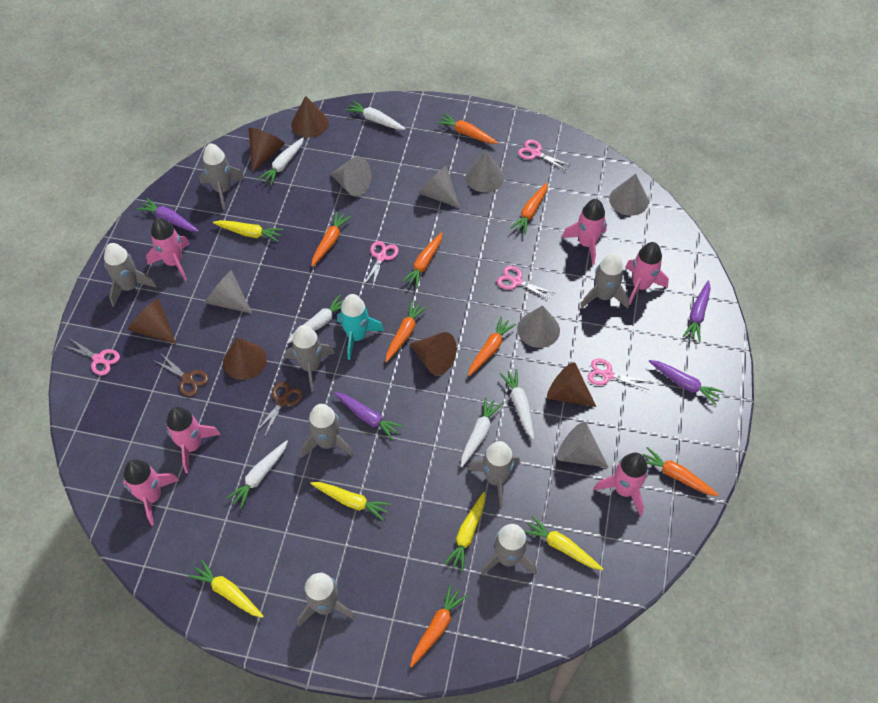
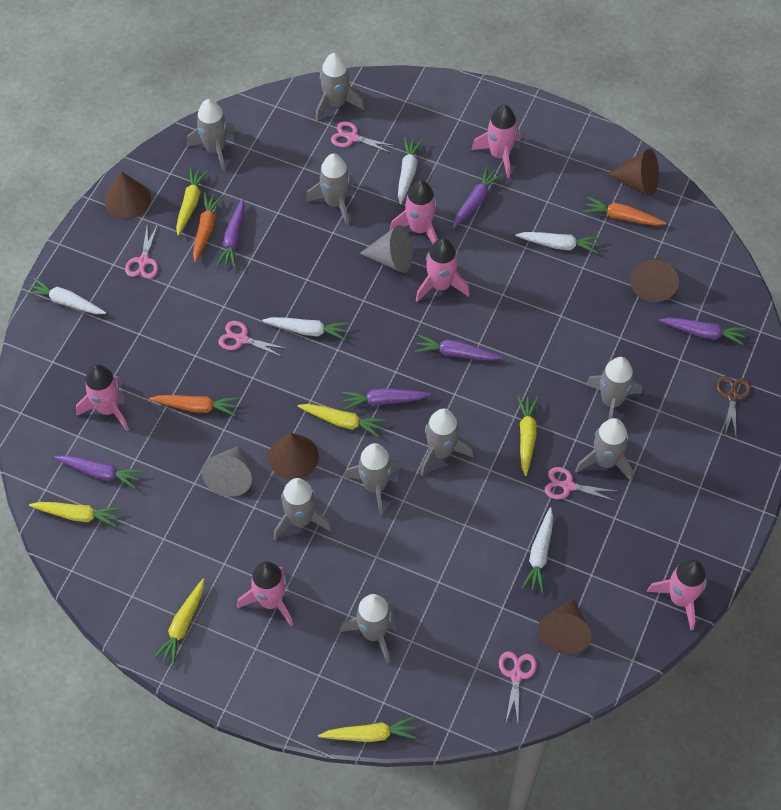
brown cone: 6 -> 5
brown scissors: 2 -> 1
grey cone: 7 -> 2
grey rocket: 8 -> 9
orange carrot: 8 -> 3
purple carrot: 4 -> 6
turquoise rocket: 1 -> 0
white carrot: 6 -> 5
yellow carrot: 5 -> 6

